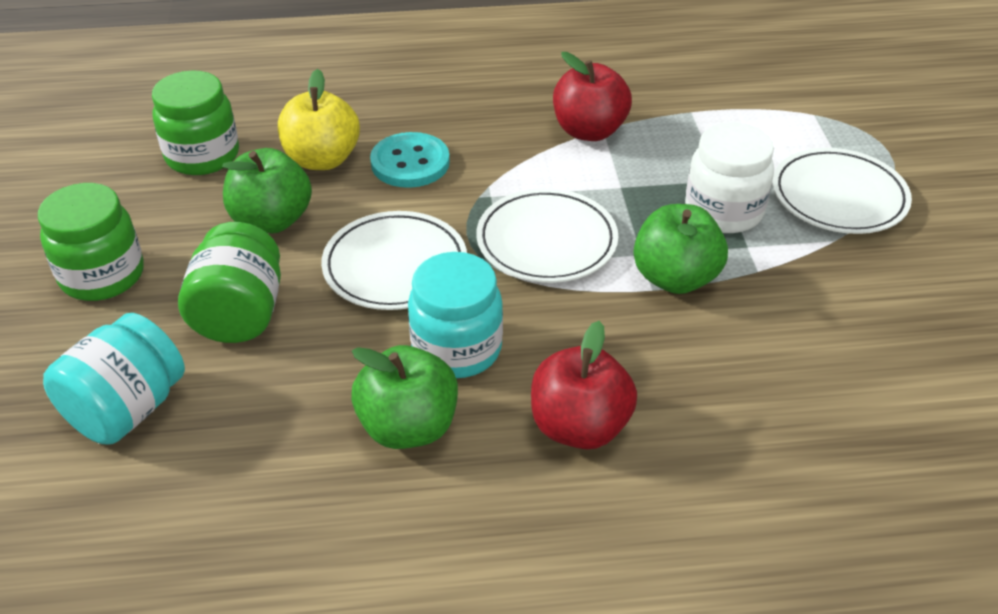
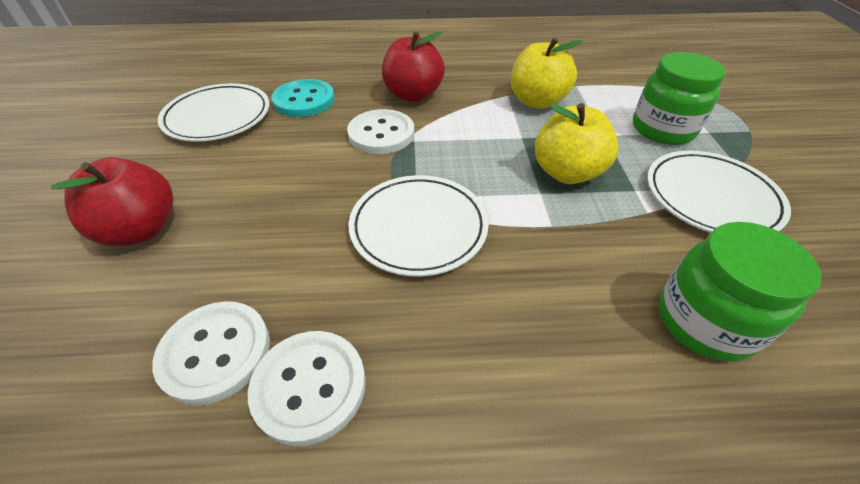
green apple: 3 -> 0
green jar: 3 -> 2
turquoise jar: 2 -> 0
white button: 0 -> 3
white jar: 1 -> 0
yellow apple: 1 -> 2

